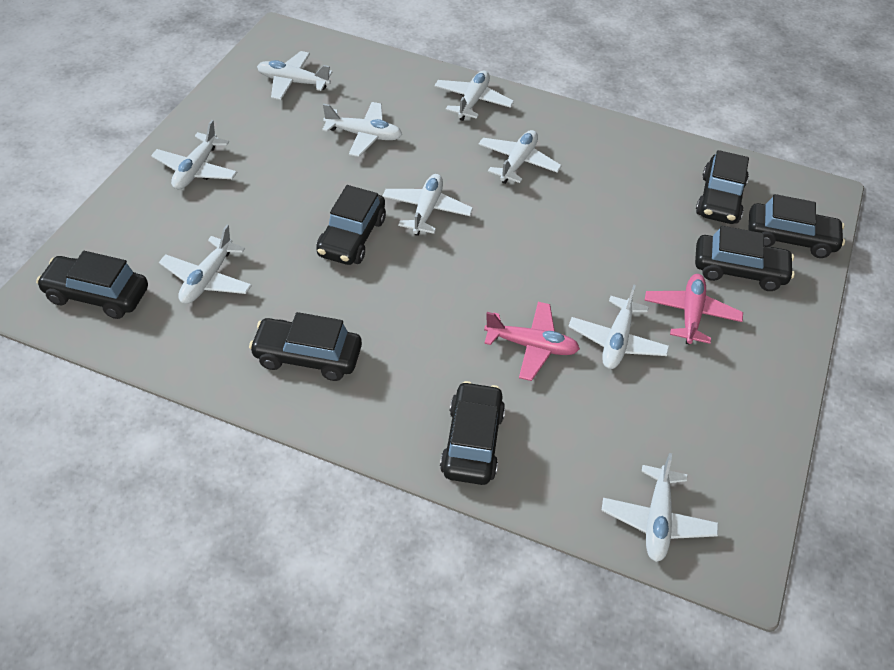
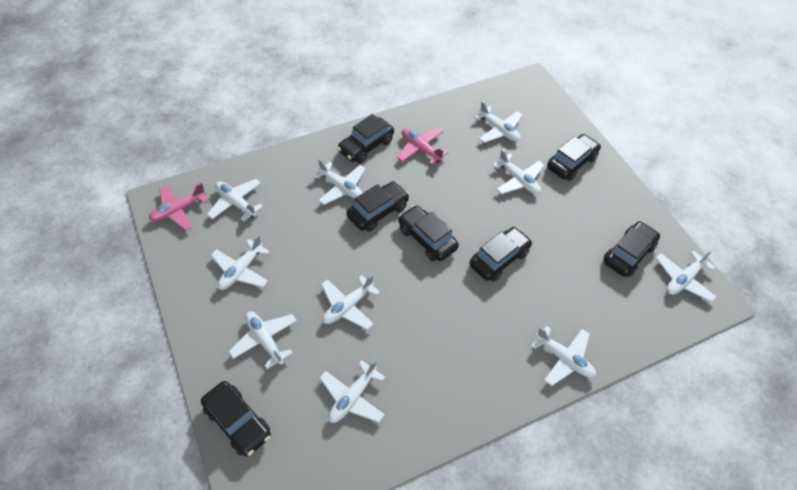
white plane: 9 -> 10

